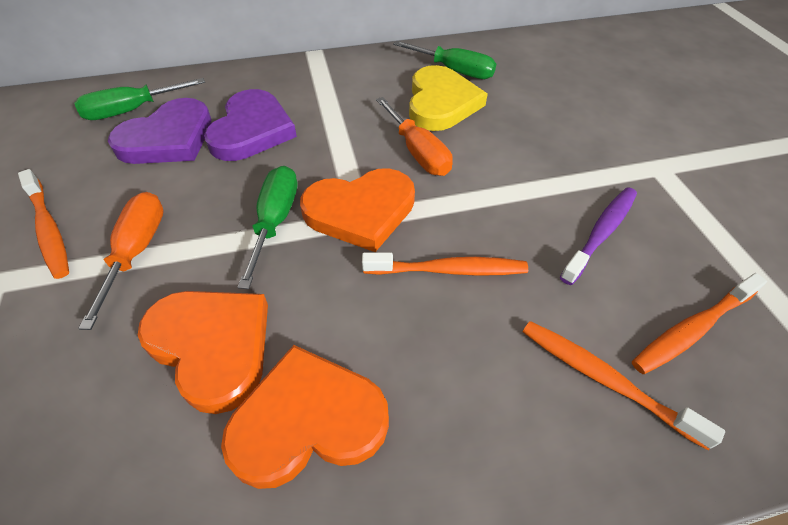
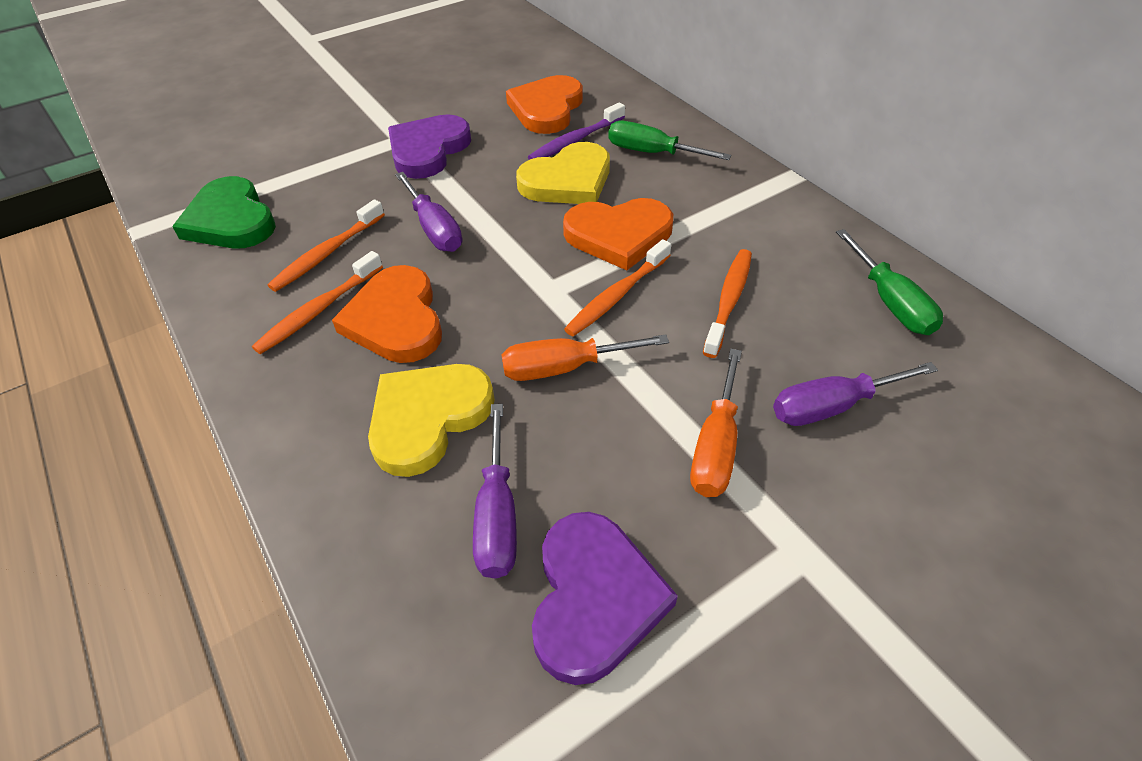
green heart: 0 -> 1
green screwdriver: 3 -> 2
purple screwdriver: 0 -> 3
yellow heart: 1 -> 2

